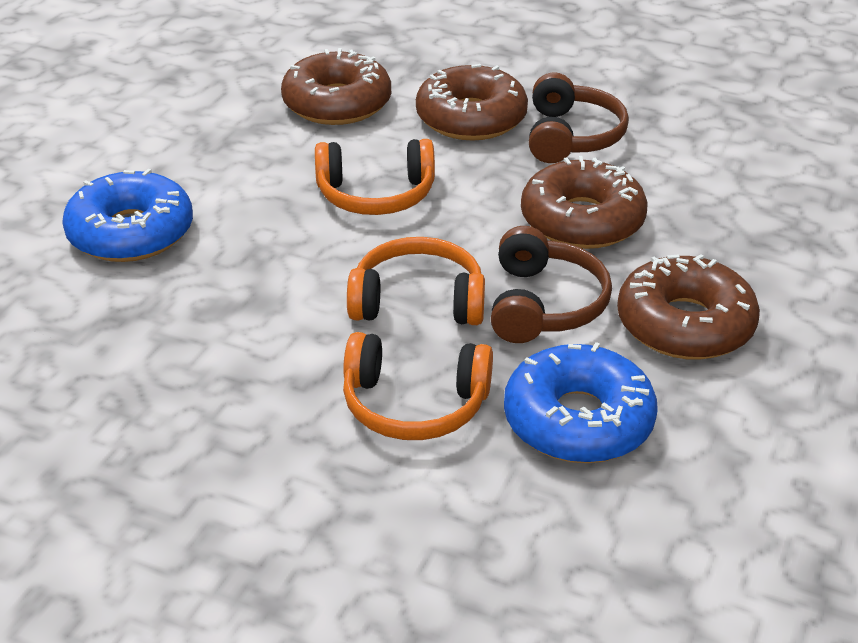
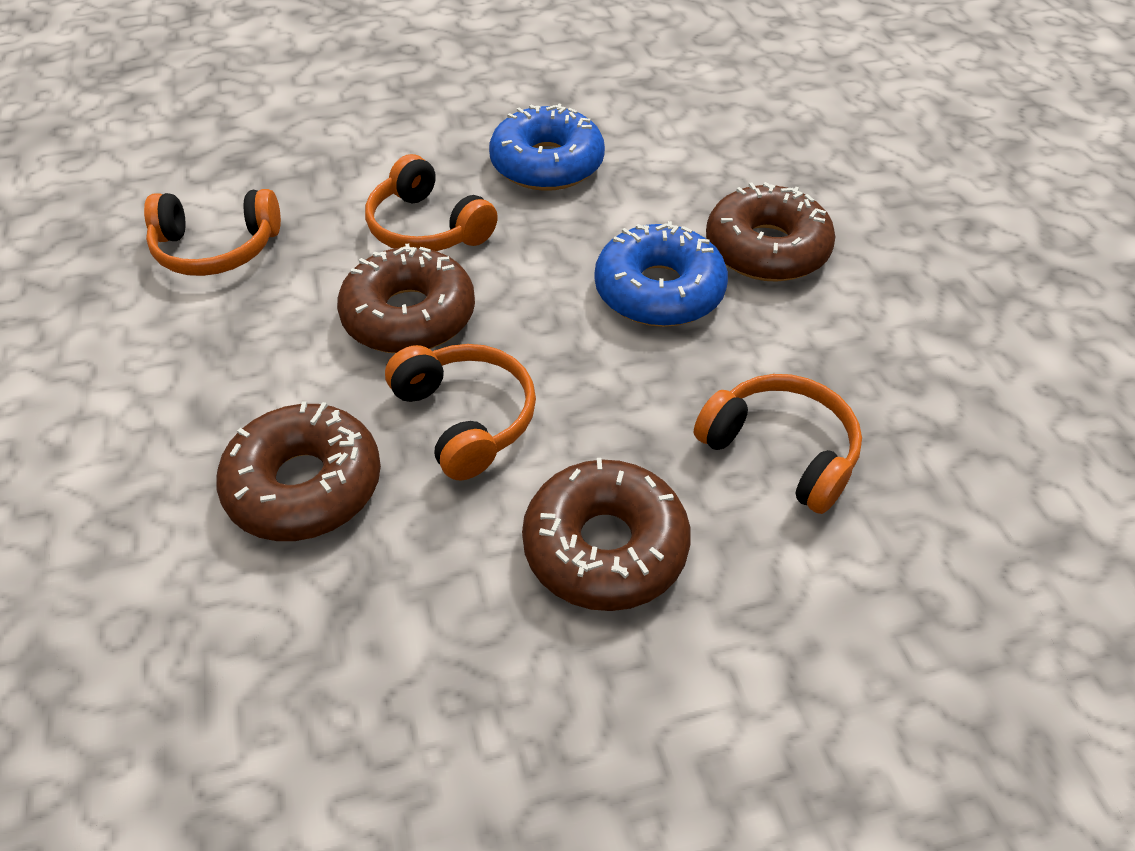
brown headphones: 2 -> 0
orange headphones: 3 -> 4

